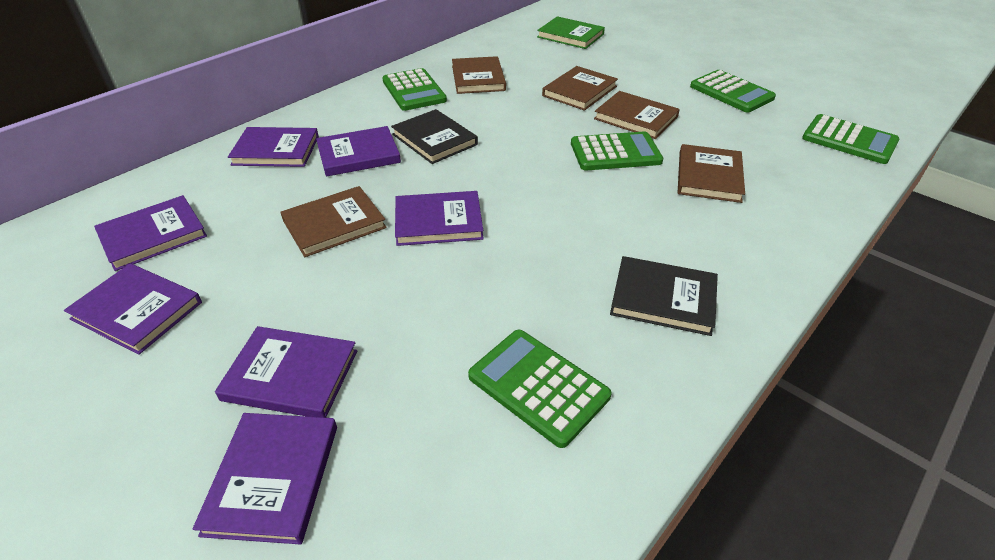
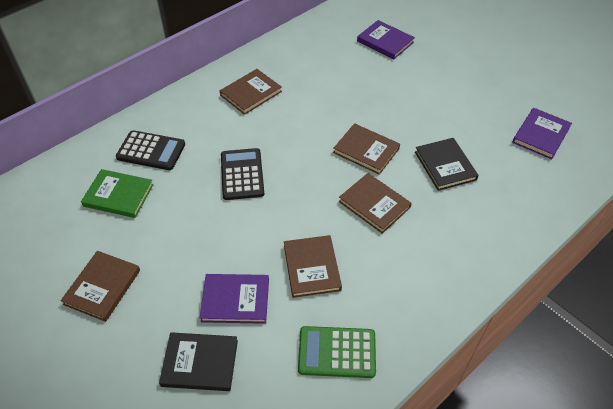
black calculator: 0 -> 2
green calculator: 5 -> 1
purple book: 7 -> 3

